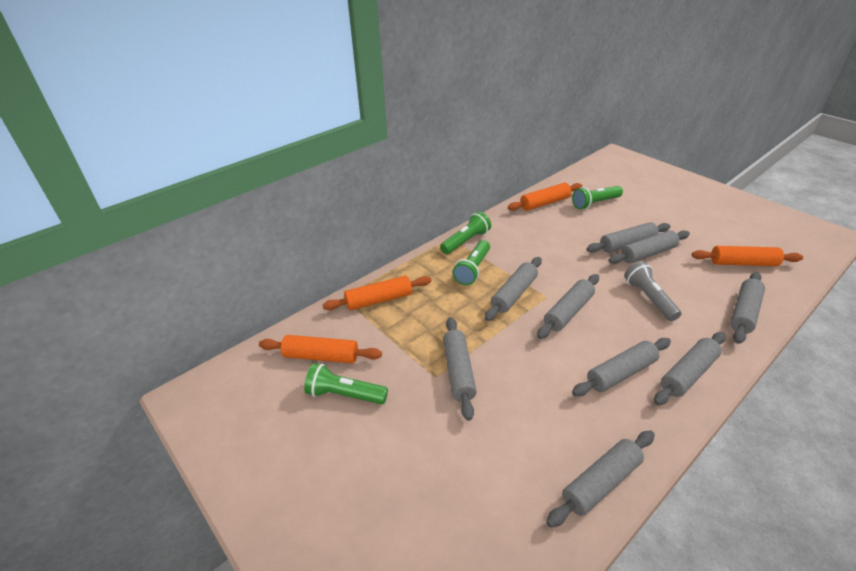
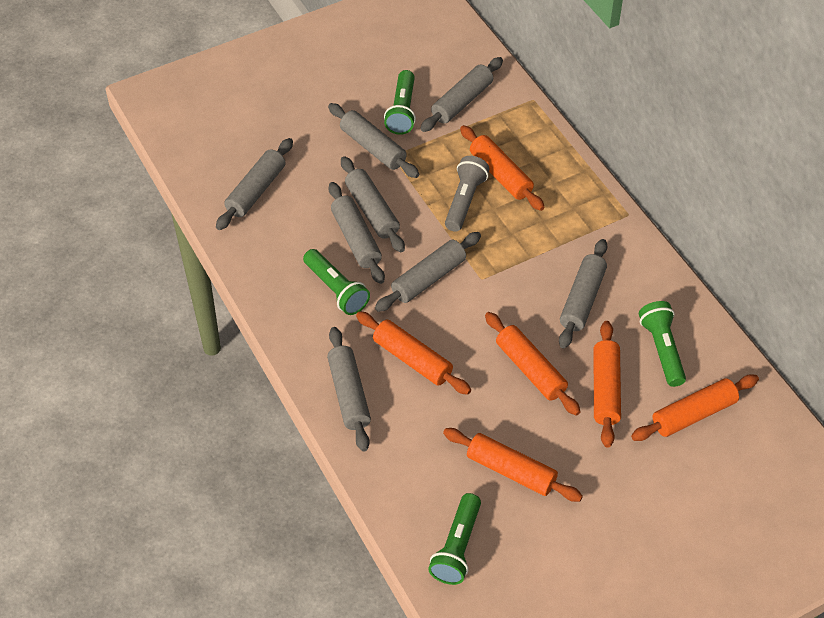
grey rolling pin: 9 -> 8
orange rolling pin: 4 -> 6

